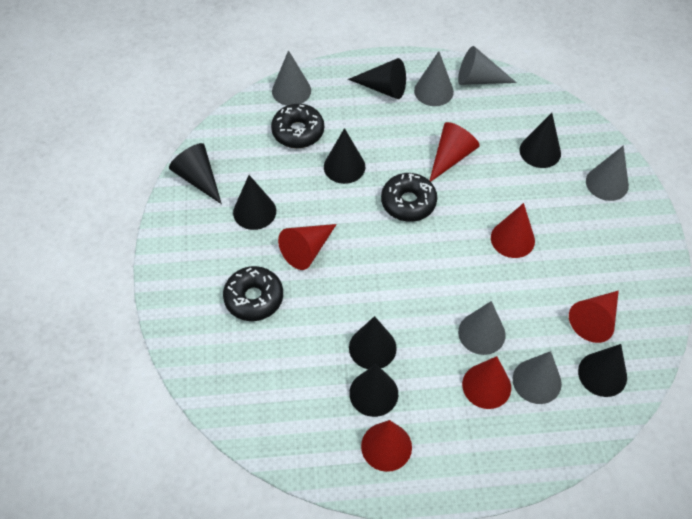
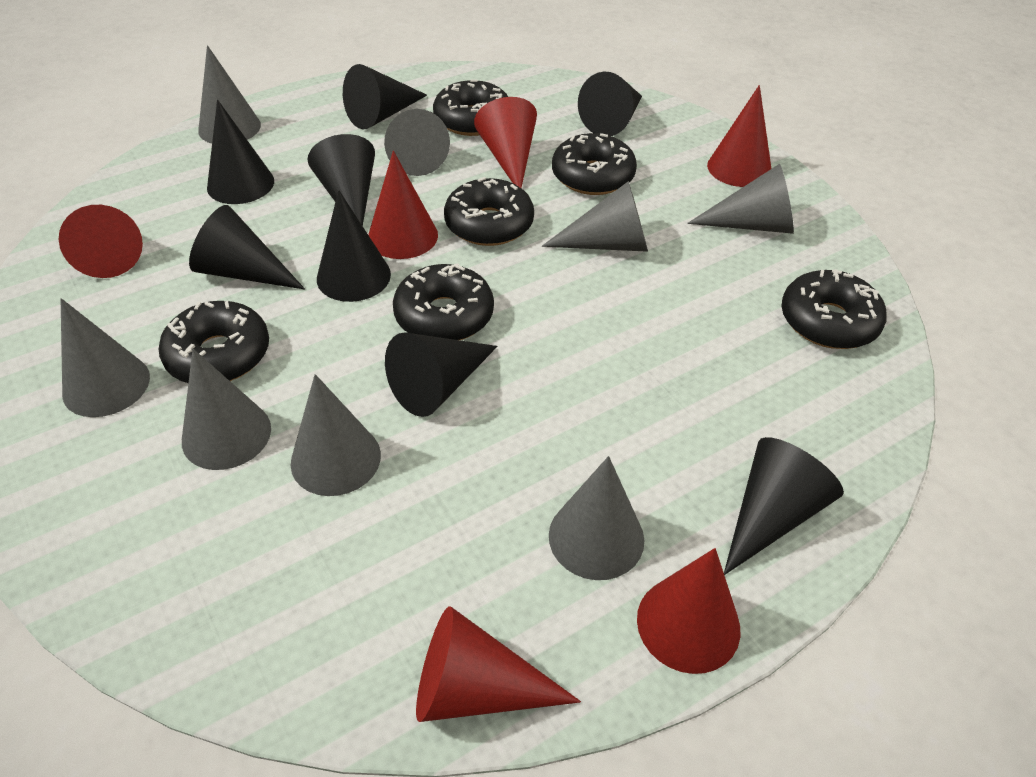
black donut: 3 -> 6
grey cone: 6 -> 8

